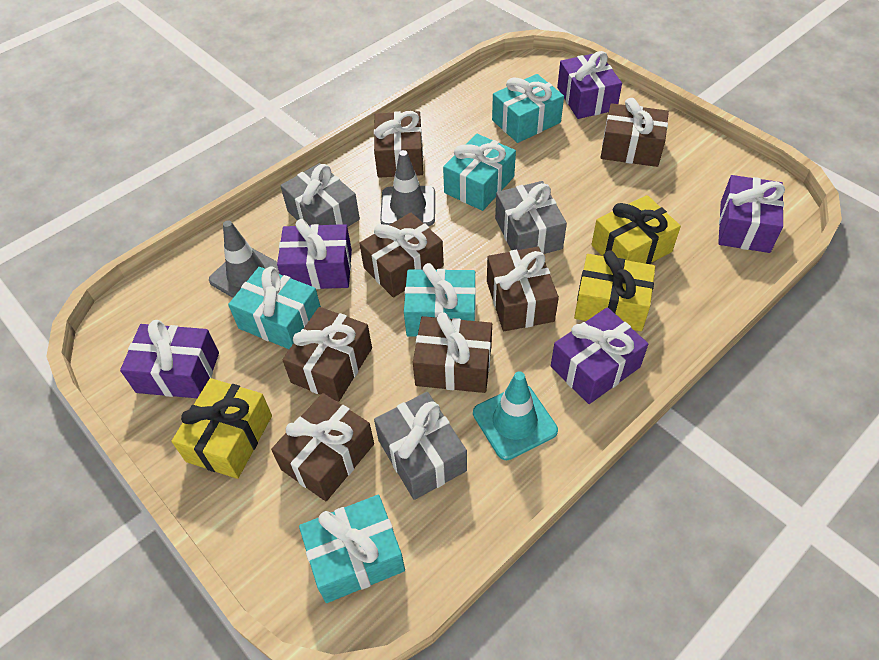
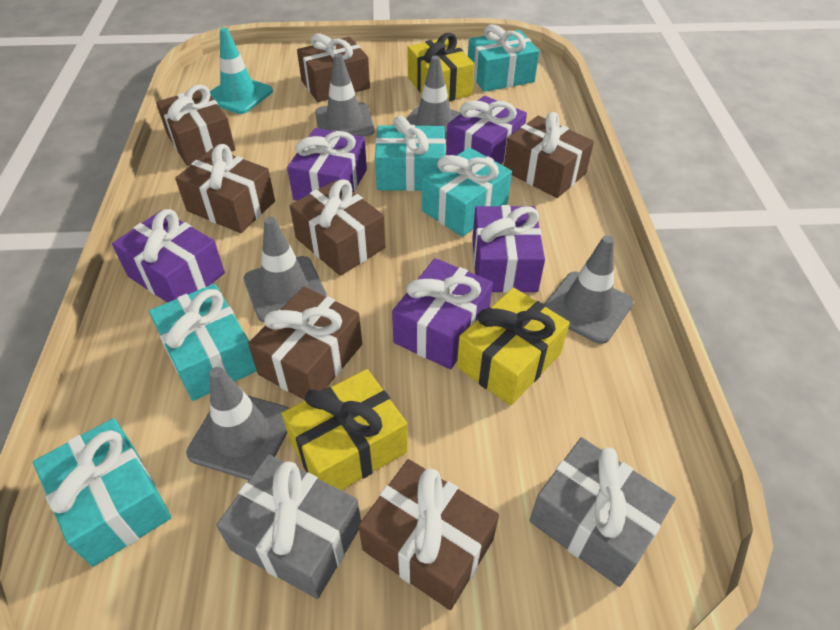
grey gift: 3 -> 2
grey traffic cone: 2 -> 5

